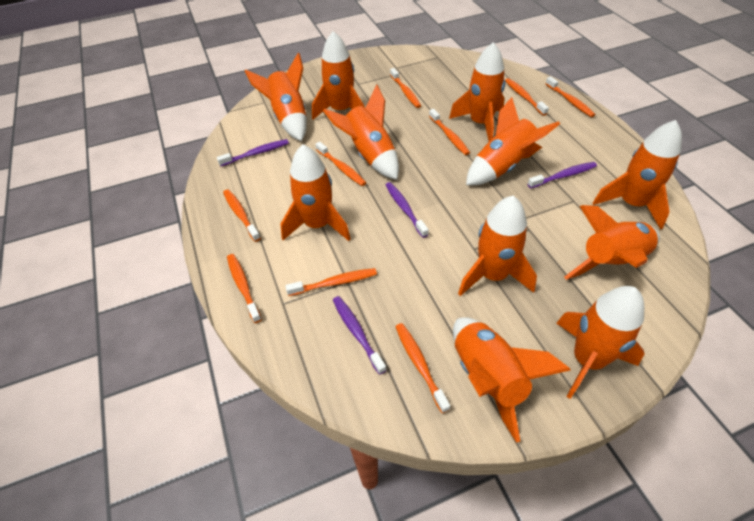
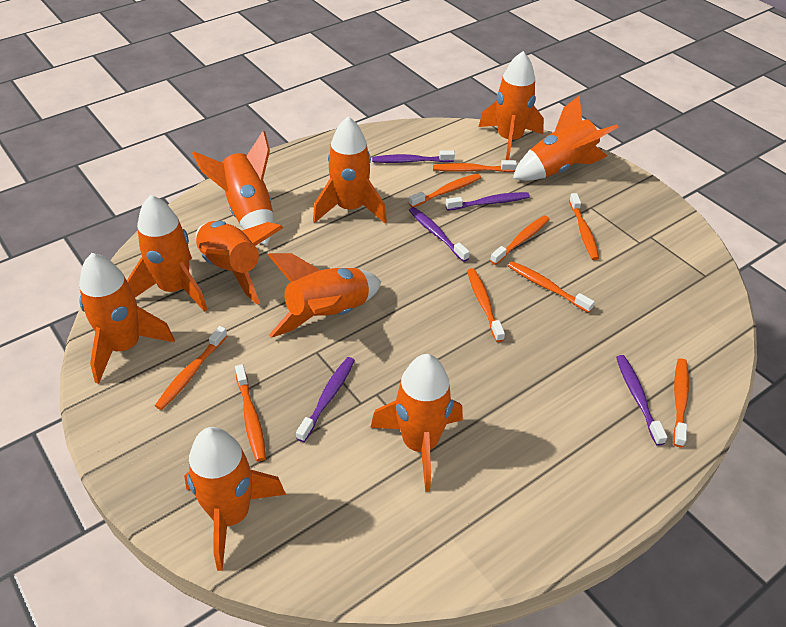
orange rocket: 11 -> 10
purple toothbrush: 4 -> 5

